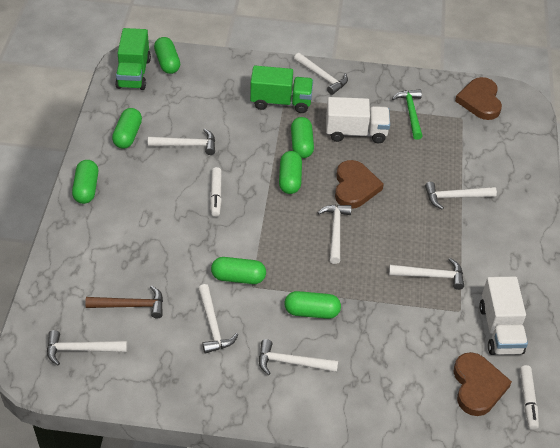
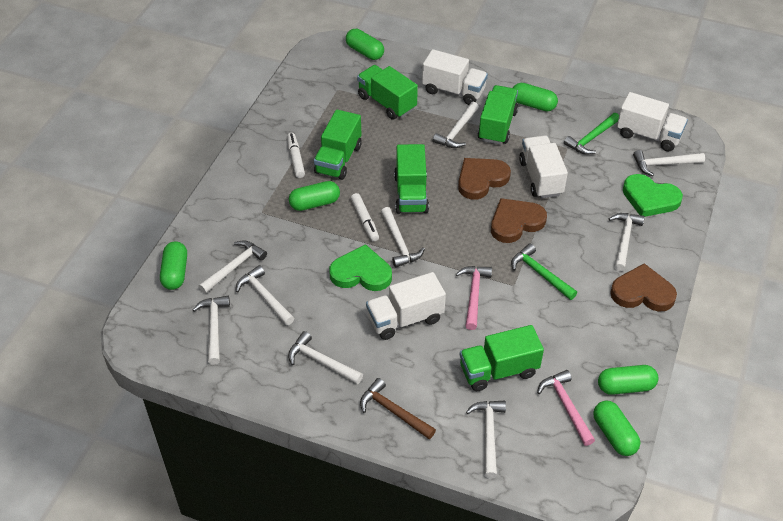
green capsule: 7 -> 6
green hammer: 1 -> 2
green heart: 0 -> 2
green truck: 2 -> 5
pink hammer: 0 -> 2
white hammer: 8 -> 9
white truck: 2 -> 4

